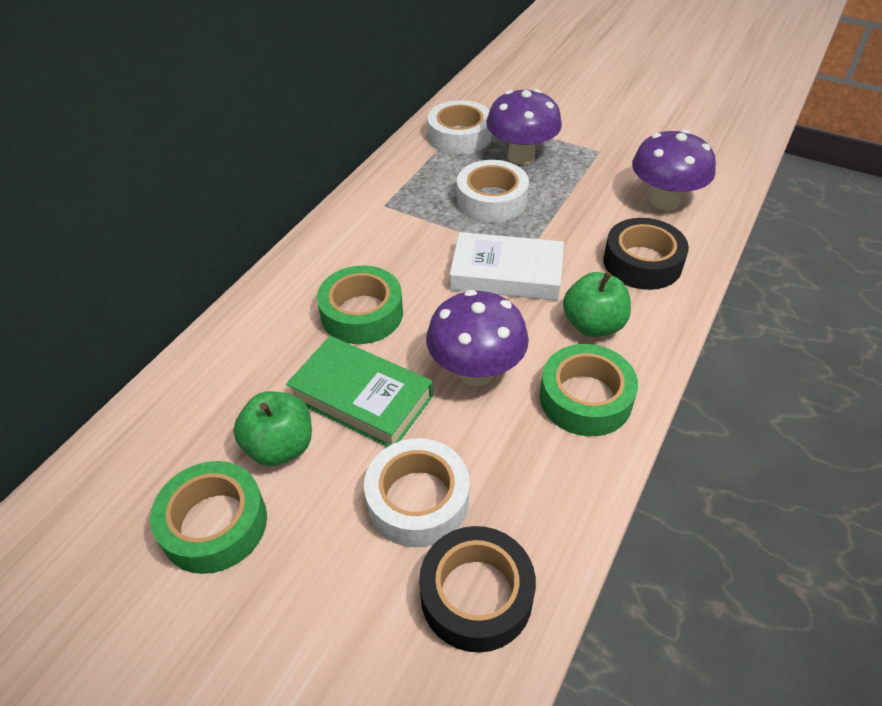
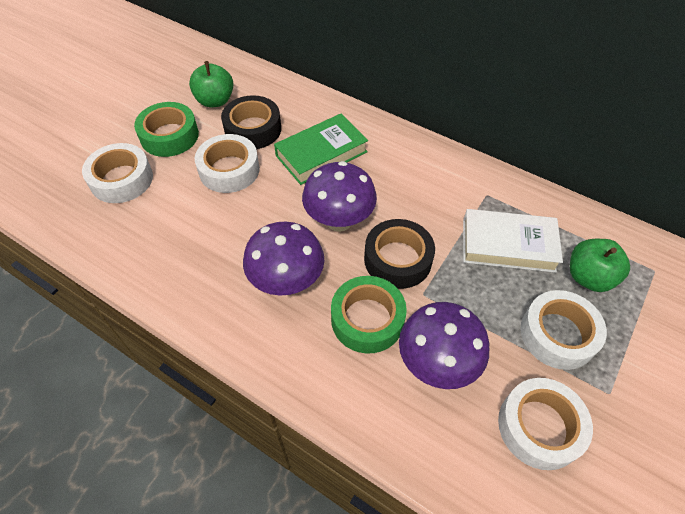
green tape: 3 -> 2
white tape: 3 -> 4

